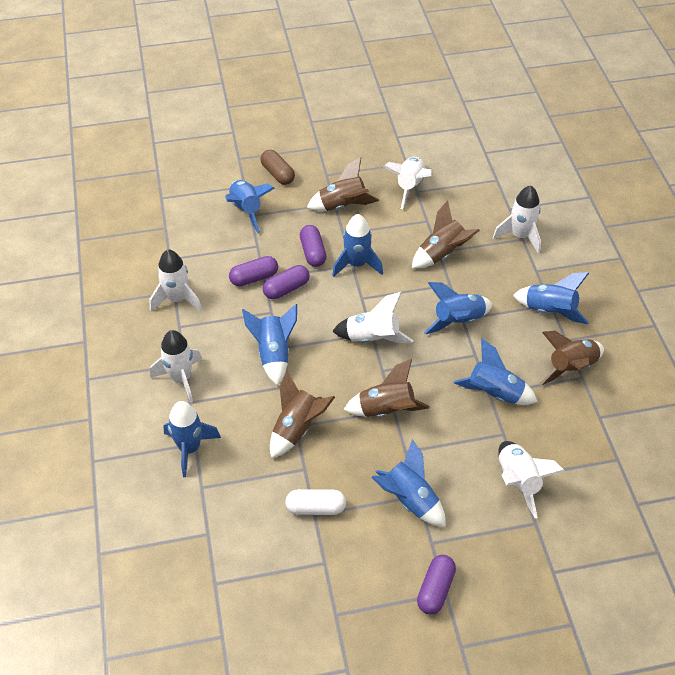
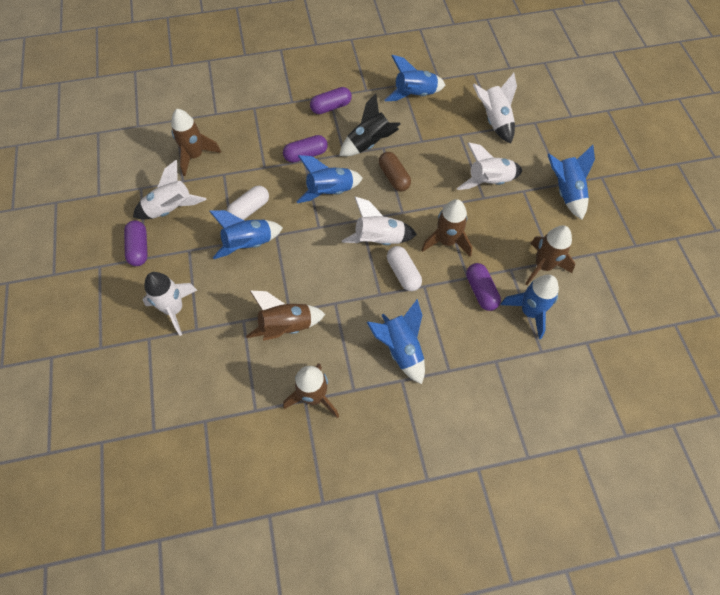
black rocket: 0 -> 1
blue rocket: 8 -> 6
white capsule: 1 -> 2
white rocket: 6 -> 5

